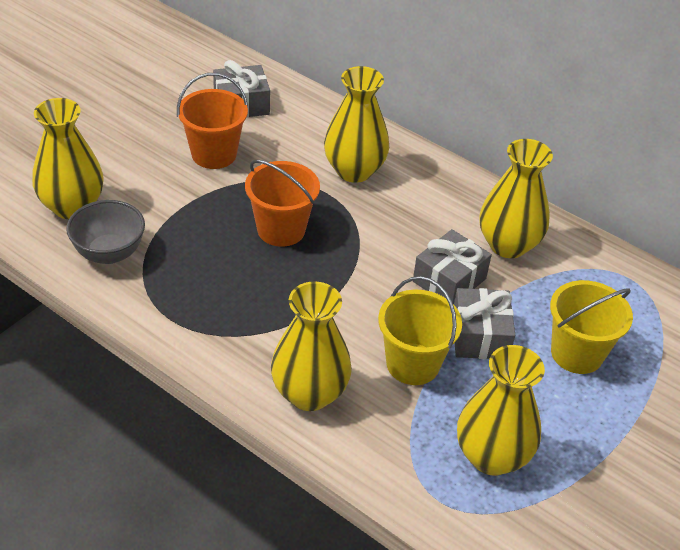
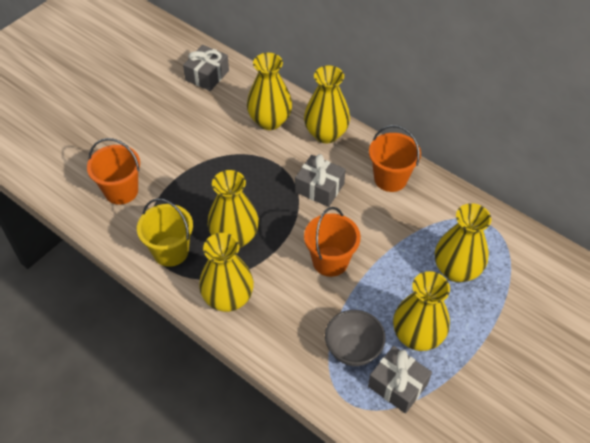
orange bucket: 2 -> 3
yellow bucket: 2 -> 1
yellow vase: 5 -> 6

